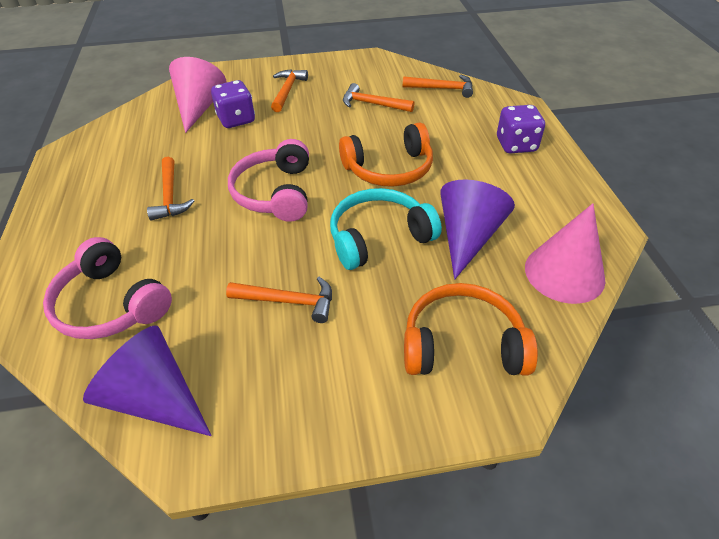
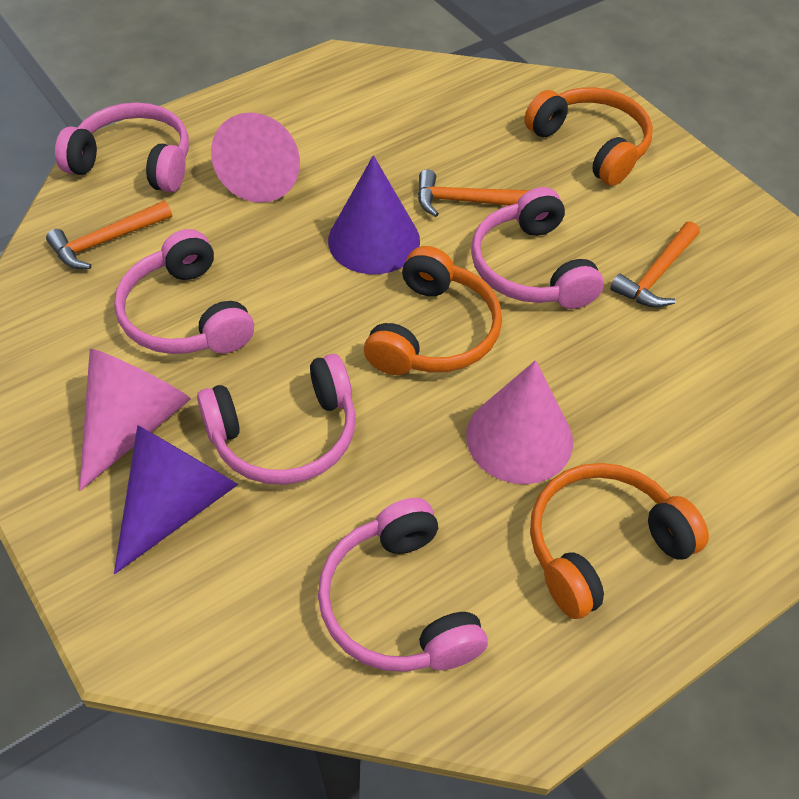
orange hammer: 5 -> 3
orange headphones: 2 -> 3
pink cone: 2 -> 3
pink headphones: 2 -> 5
purple dice: 2 -> 0
turquoise headphones: 1 -> 0

